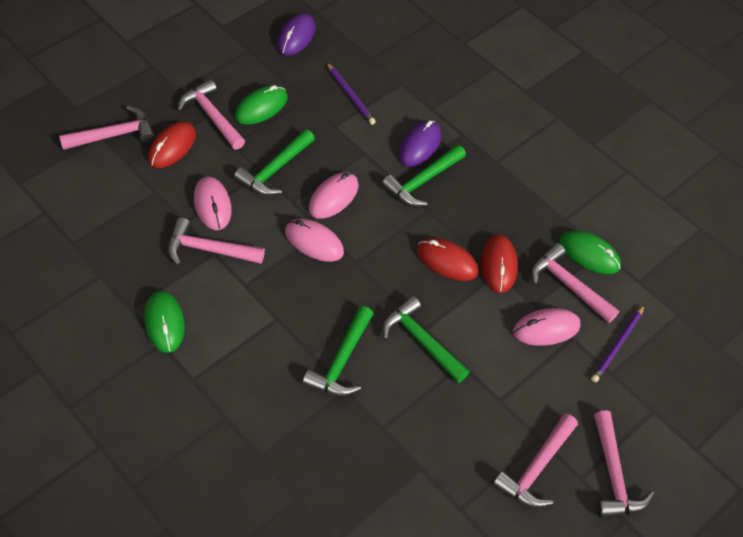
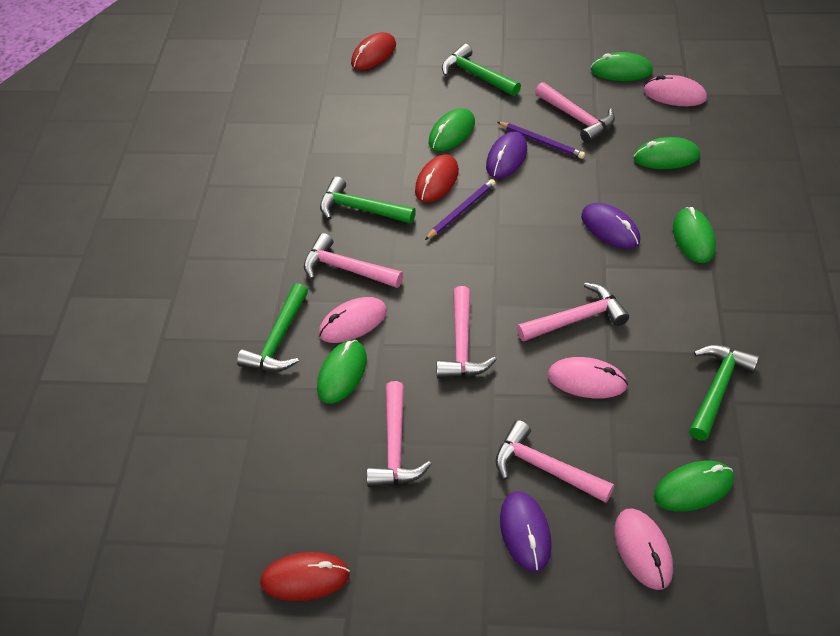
green mouse: 3 -> 6
purple mouse: 2 -> 3

